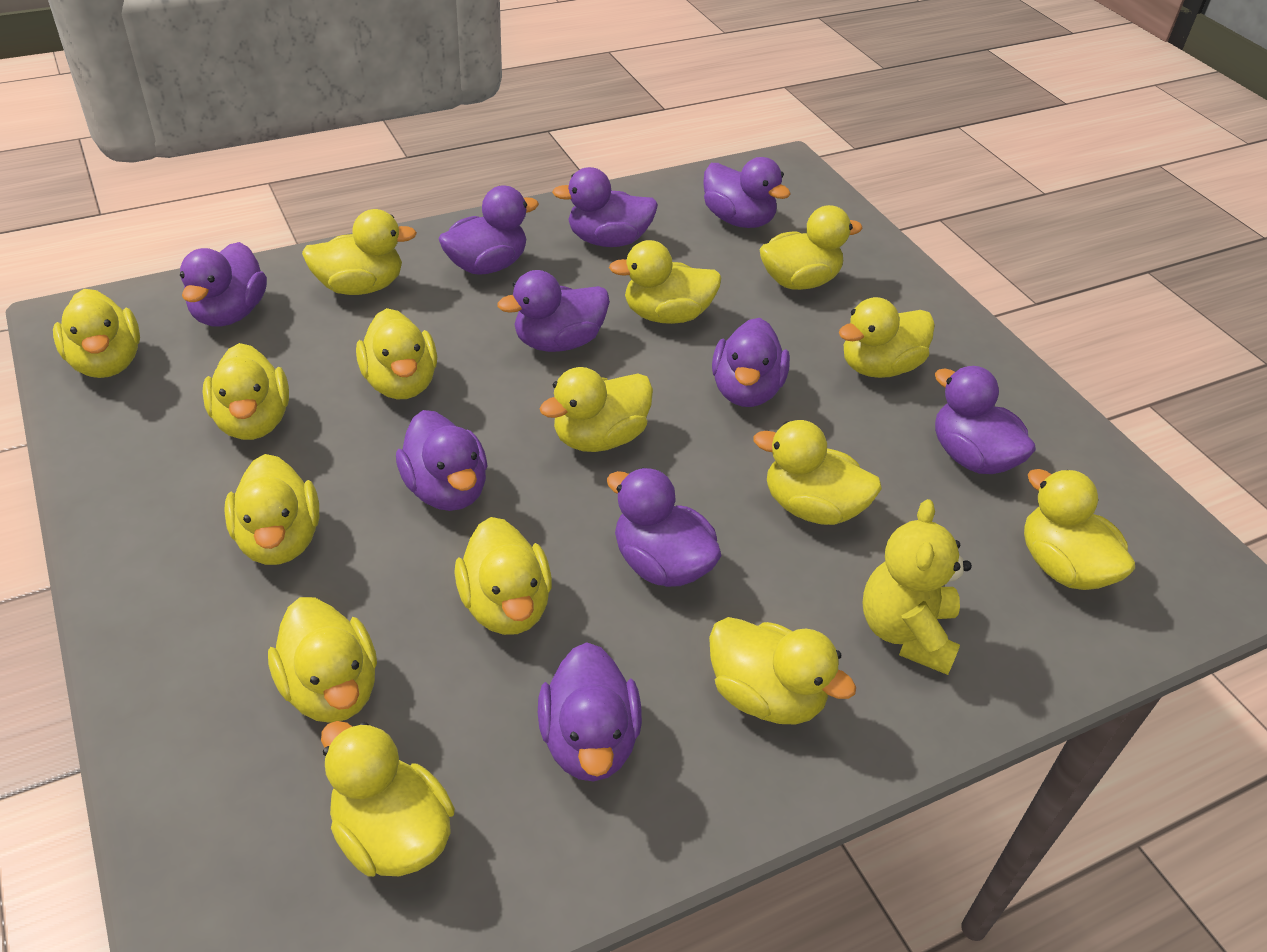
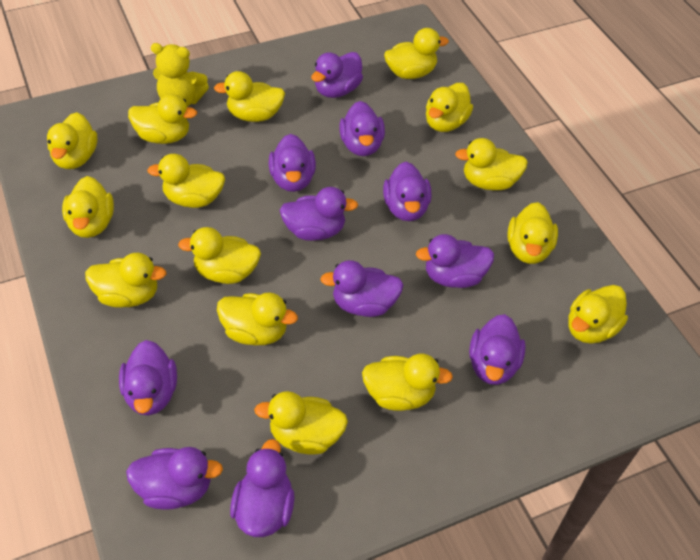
purple duck: 10 -> 11

